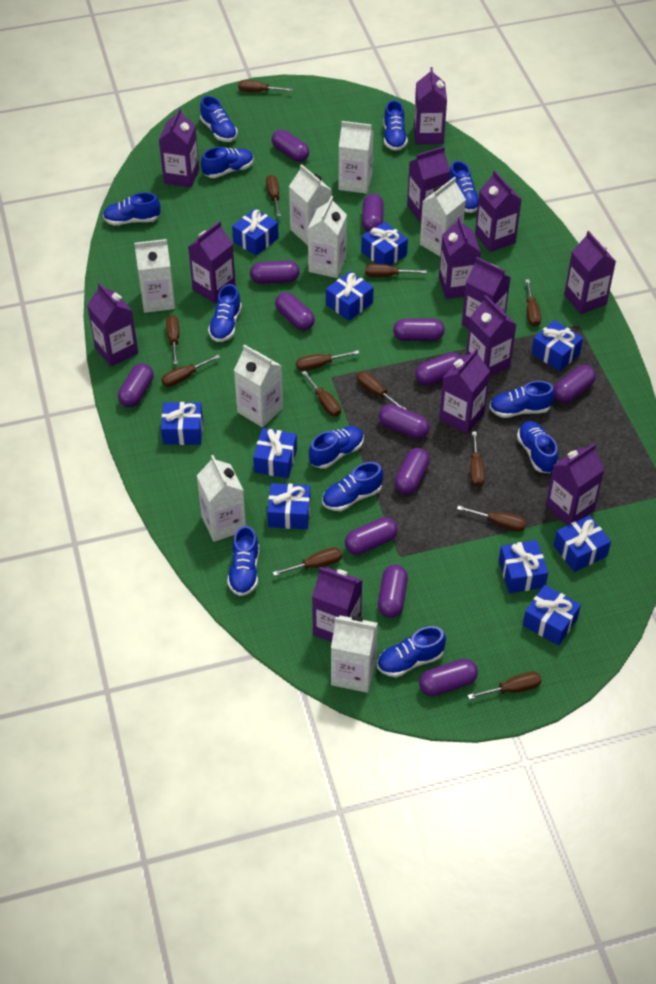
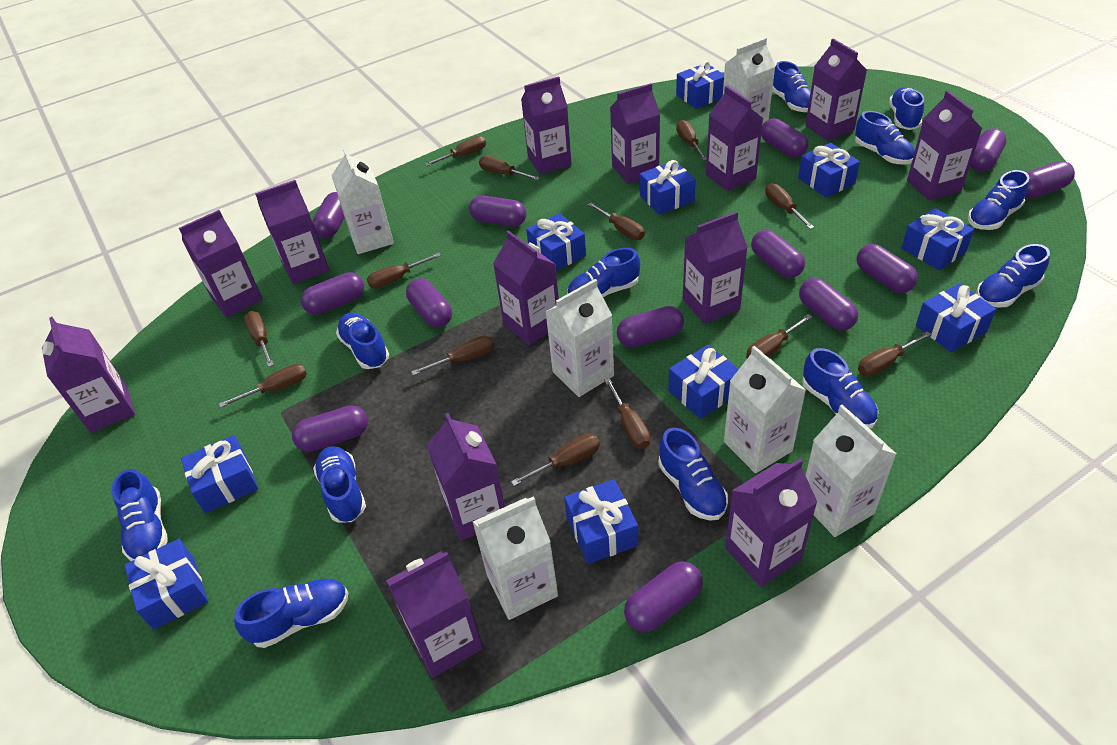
white carton: 8 -> 6

